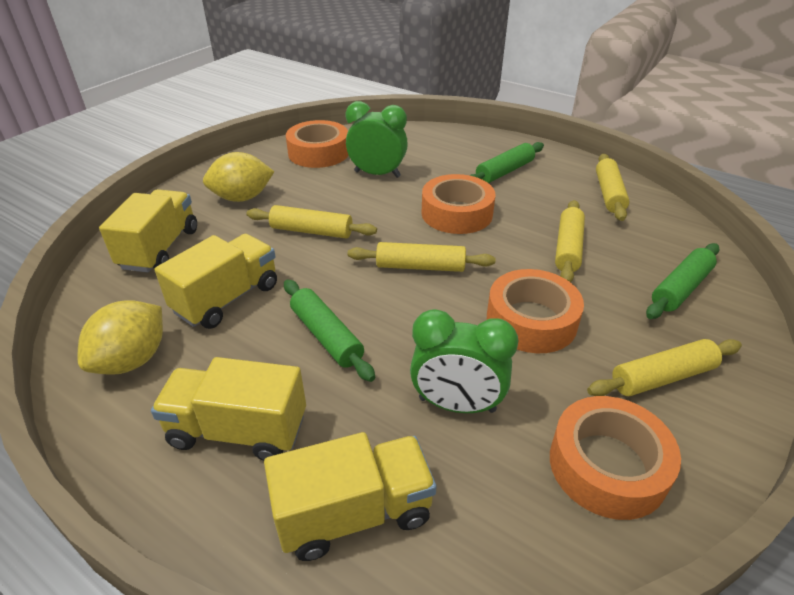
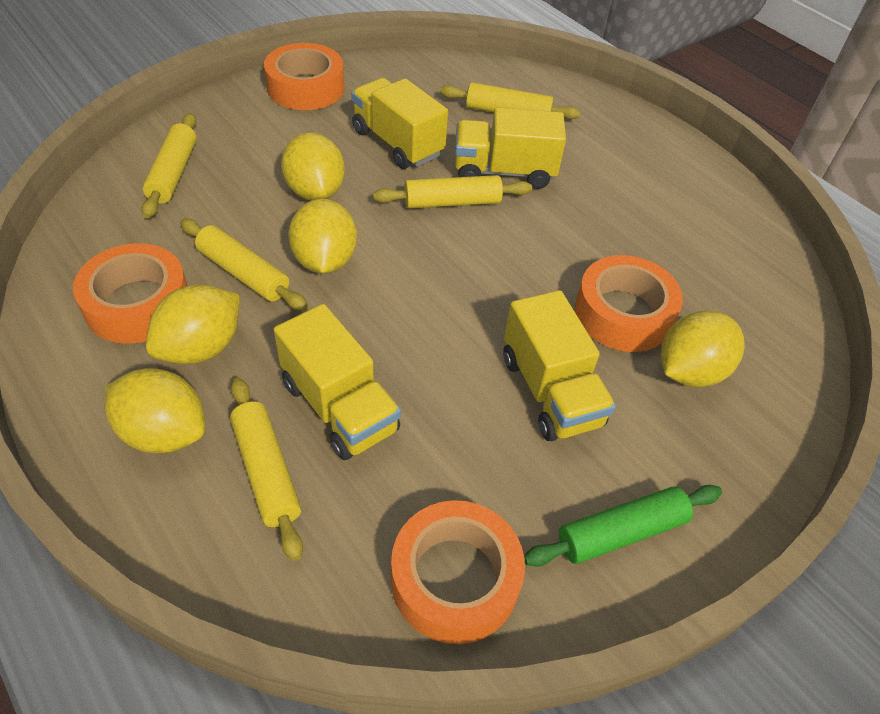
green clock: 2 -> 0
green rolling pin: 3 -> 1
yellow lemon: 2 -> 5

